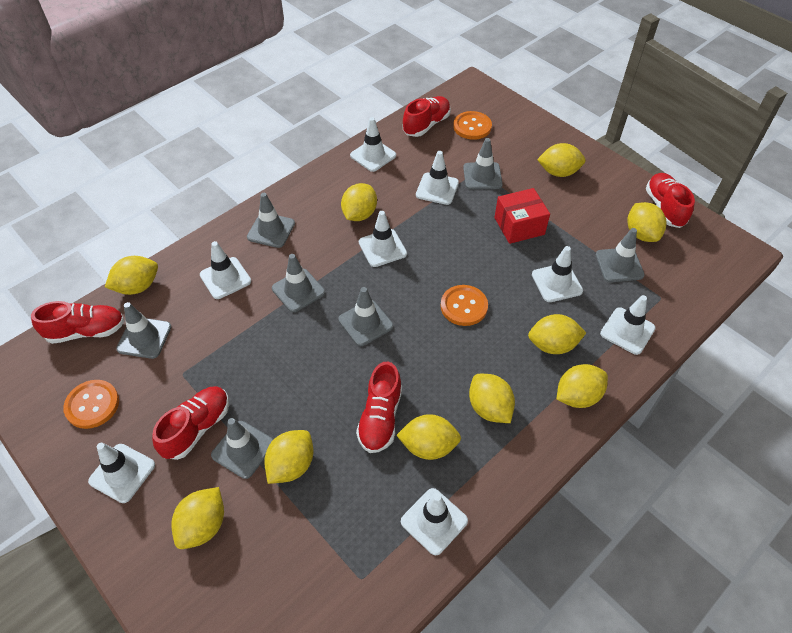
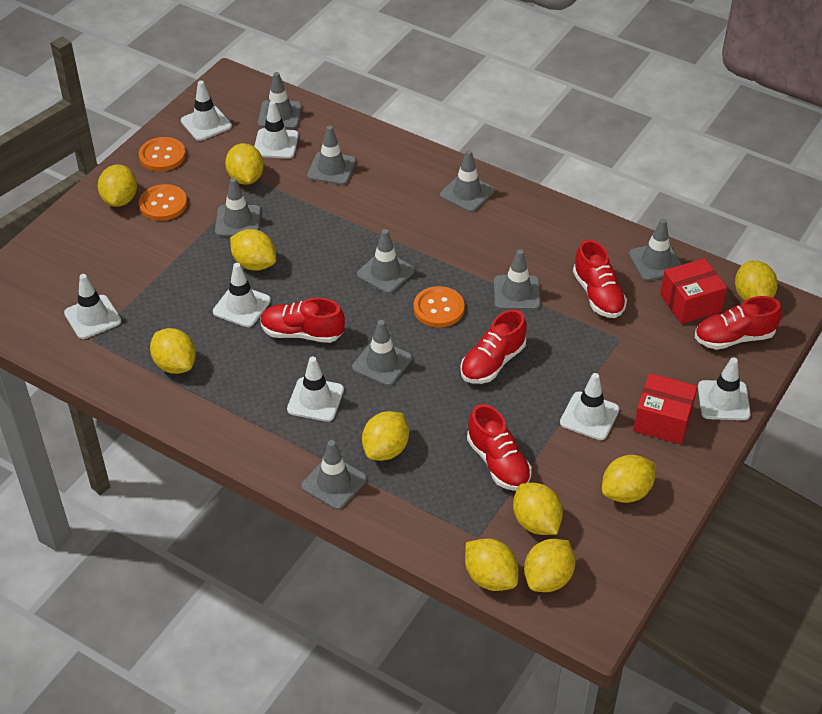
grey traffic cone: 7 -> 9
red box: 1 -> 2
white traffic cone: 8 -> 7

